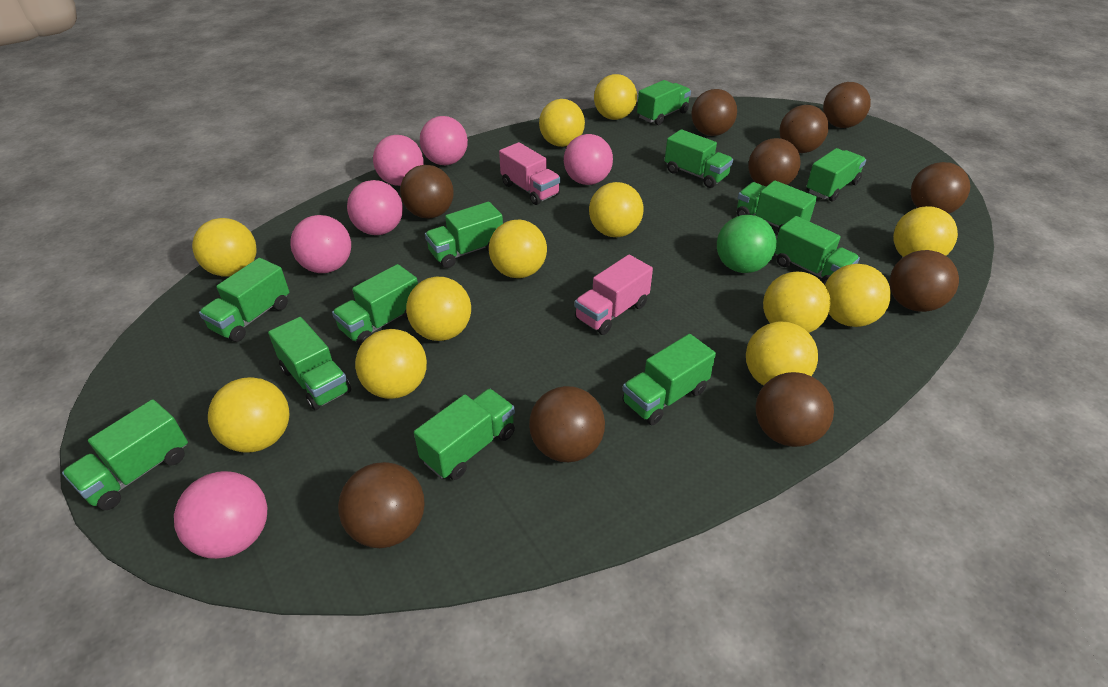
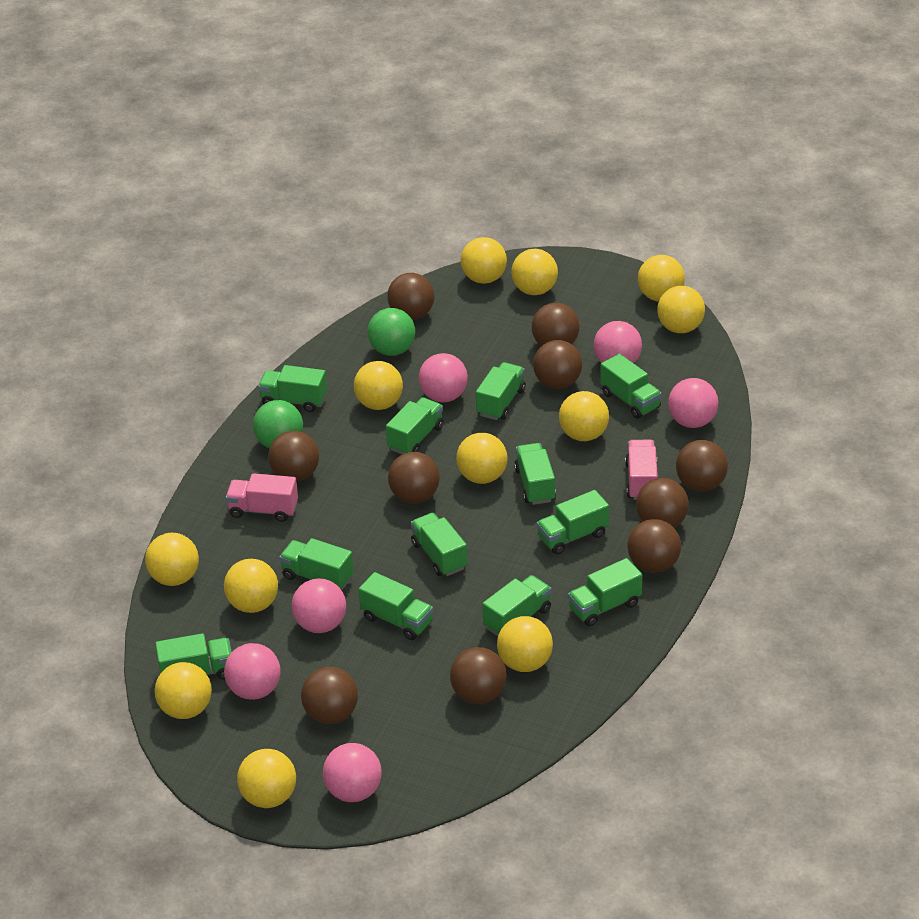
green ball: 1 -> 2

